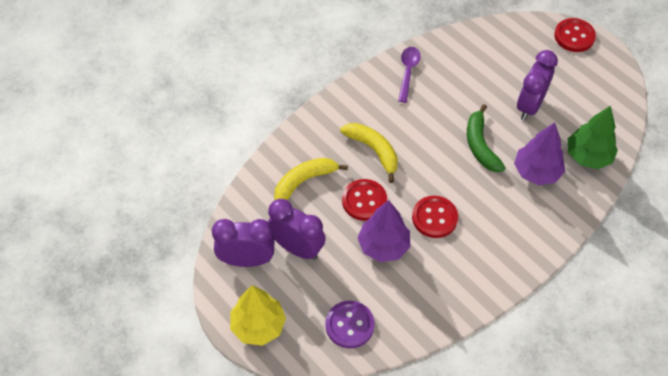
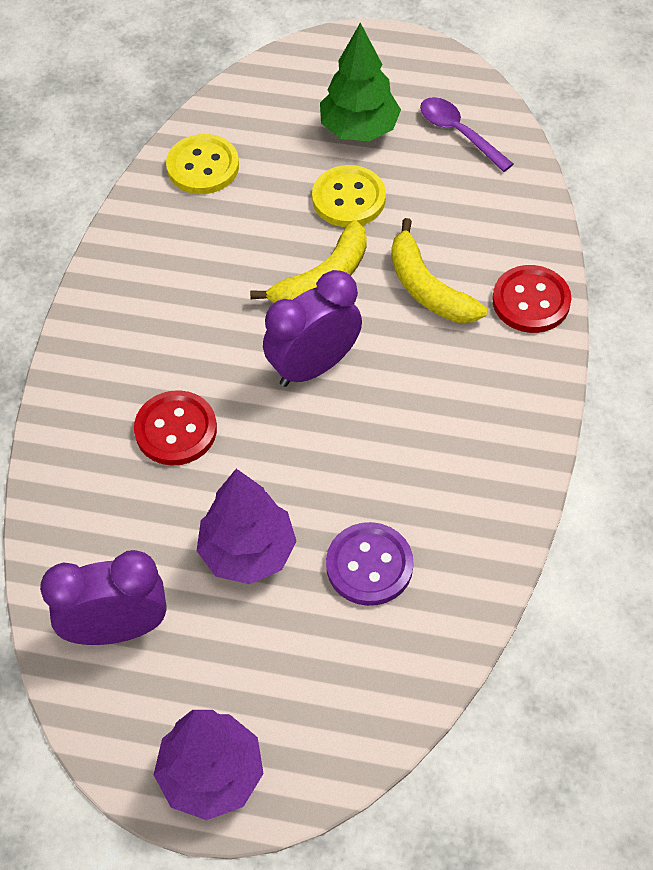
green banana: 1 -> 0
purple clock: 3 -> 2
red button: 3 -> 2
yellow button: 0 -> 2
yellow tree: 1 -> 0

